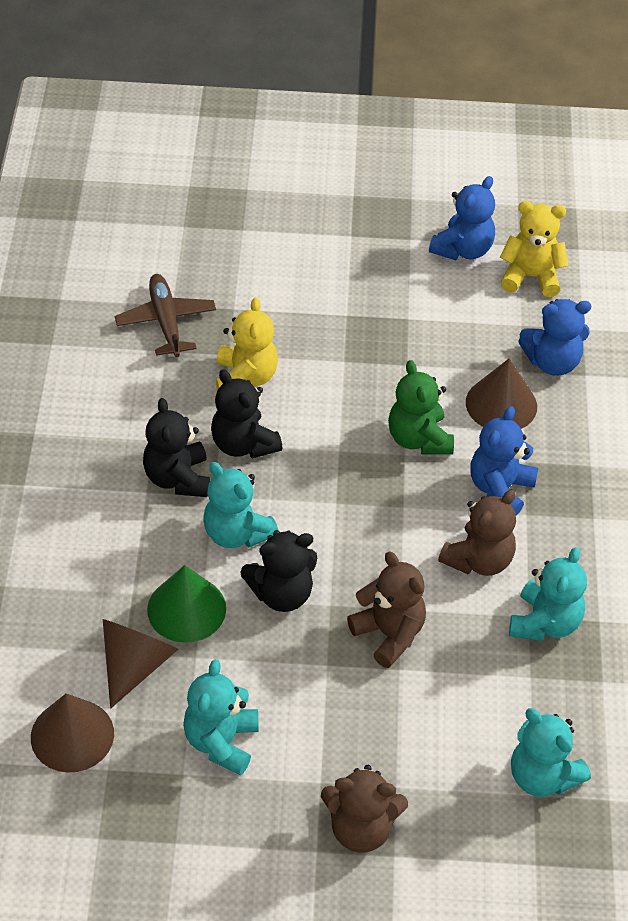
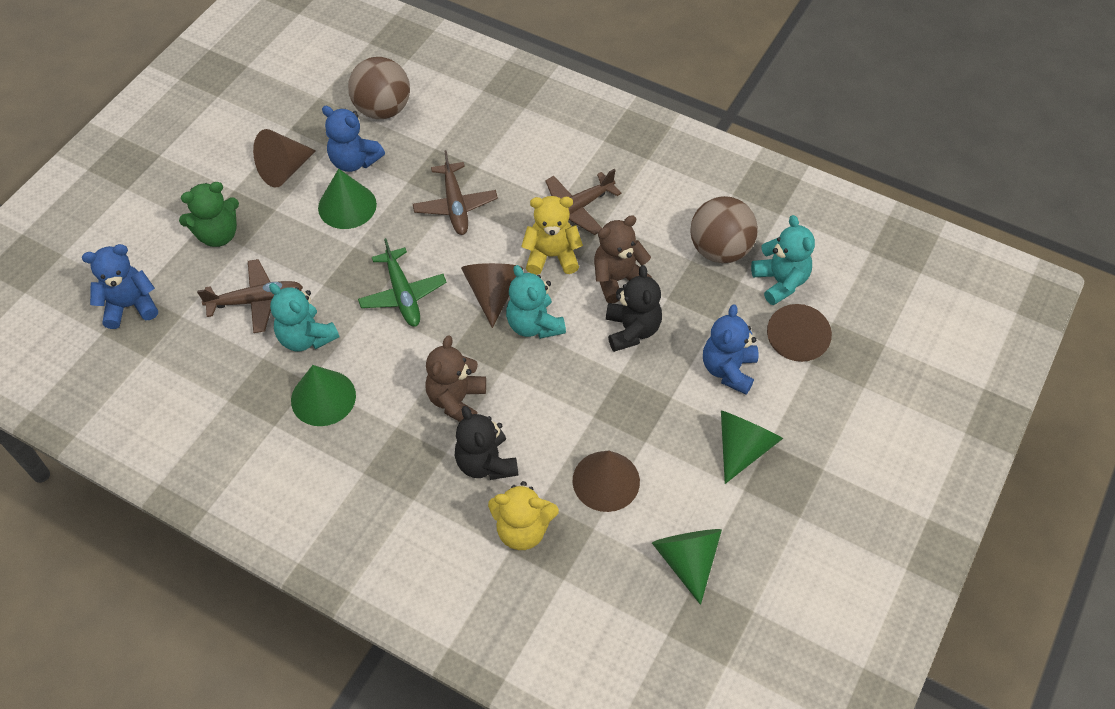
black teddy bear: 3 -> 2
brown ball: 0 -> 2
brown cone: 3 -> 4
brown plane: 1 -> 3
brown teddy bear: 3 -> 2
green cone: 1 -> 4
green plane: 0 -> 1
turquoise teddy bear: 4 -> 3

